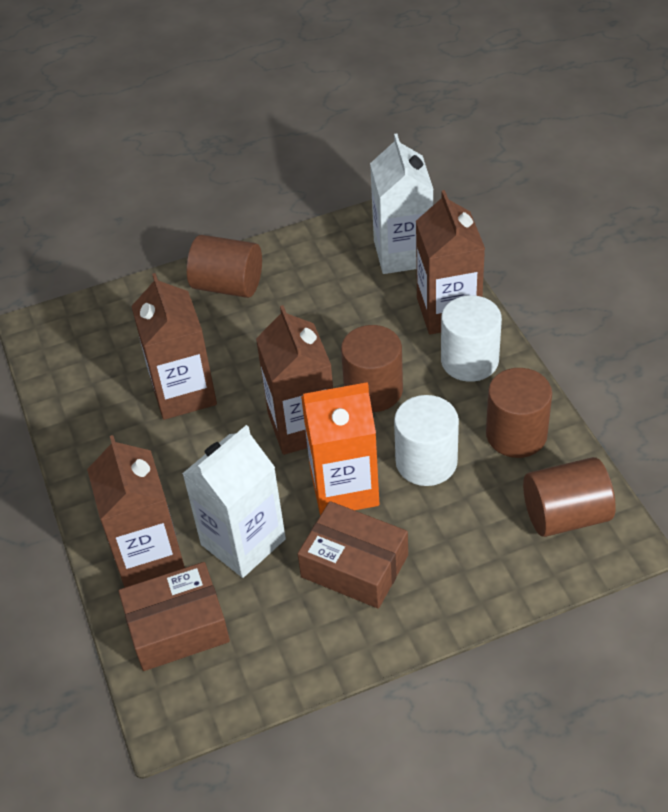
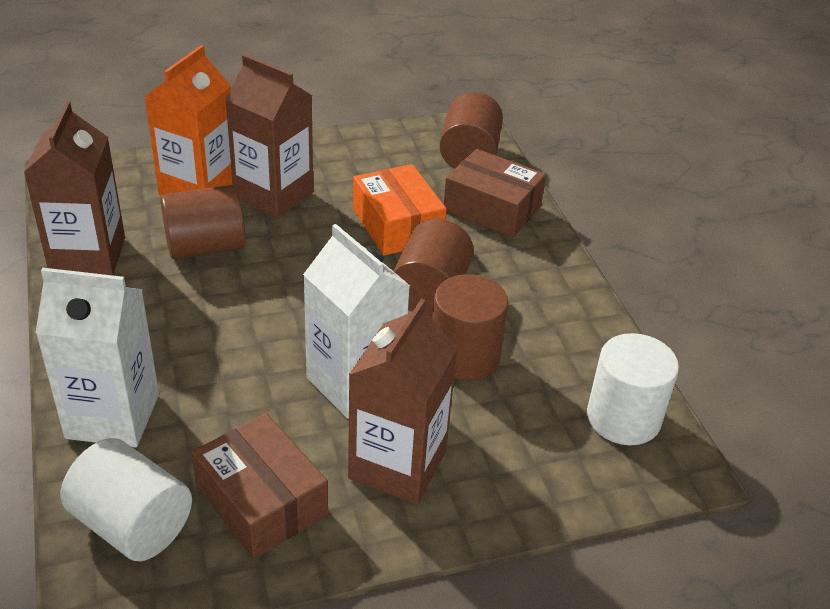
brown carton: 4 -> 3
orange box: 0 -> 1

